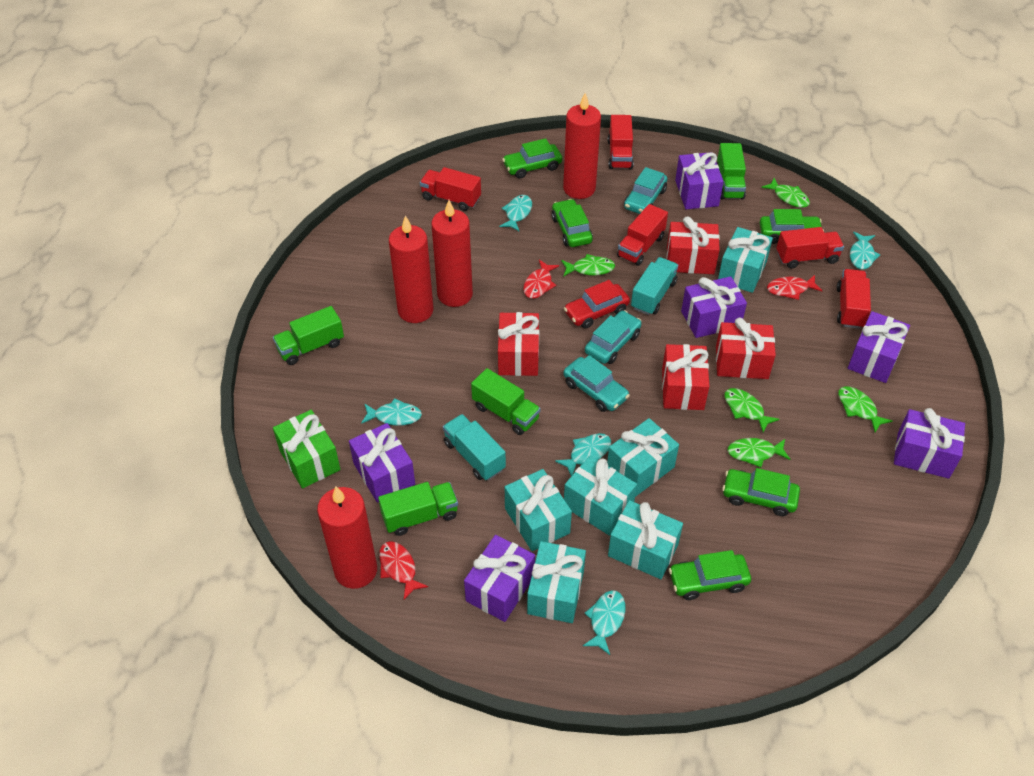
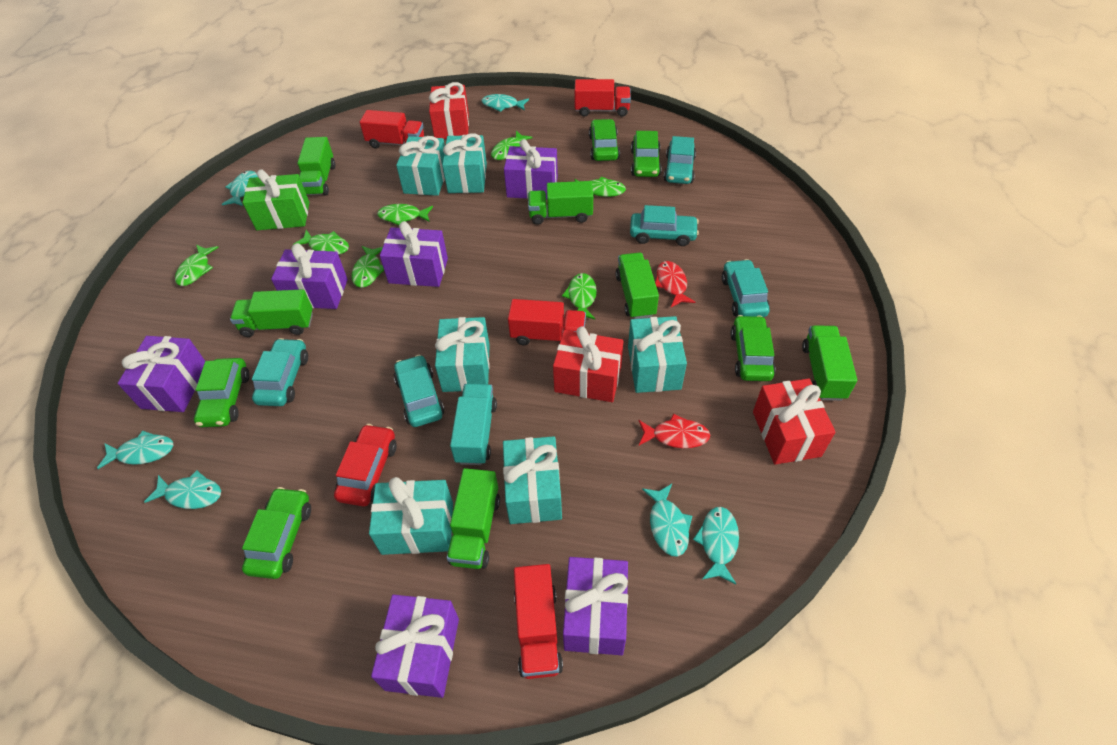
green fish: 5 -> 7
green truck: 4 -> 6
red candle: 4 -> 0
red fish: 3 -> 2
red gift: 4 -> 3
red truck: 5 -> 4
turquoise car: 3 -> 5
turquoise fish: 5 -> 6
turquoise truck: 2 -> 1

